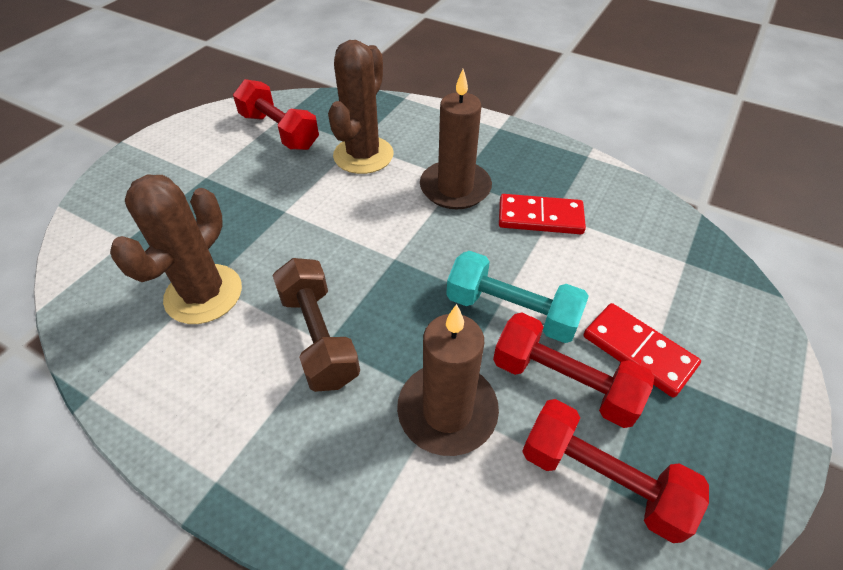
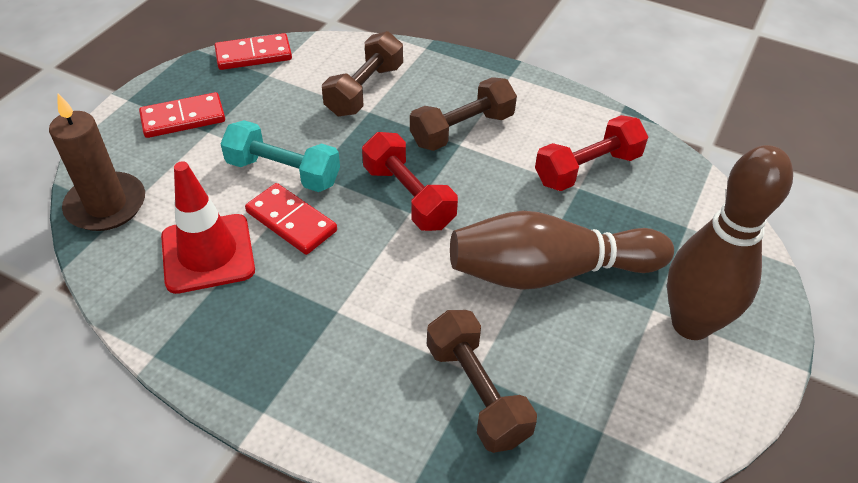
brown bowling pin: 0 -> 2
brown cactus: 2 -> 0
brown candle: 2 -> 1
brown dumbbell: 1 -> 3
red domino: 2 -> 3
red dumbbell: 3 -> 2
red traffic cone: 0 -> 1

